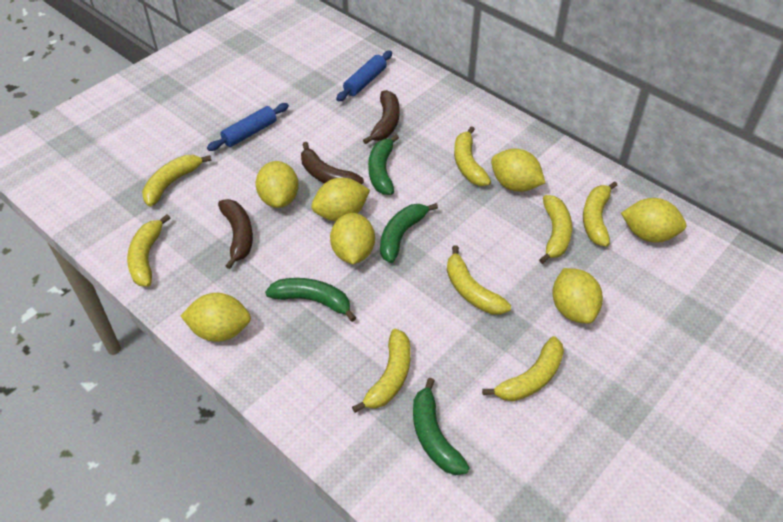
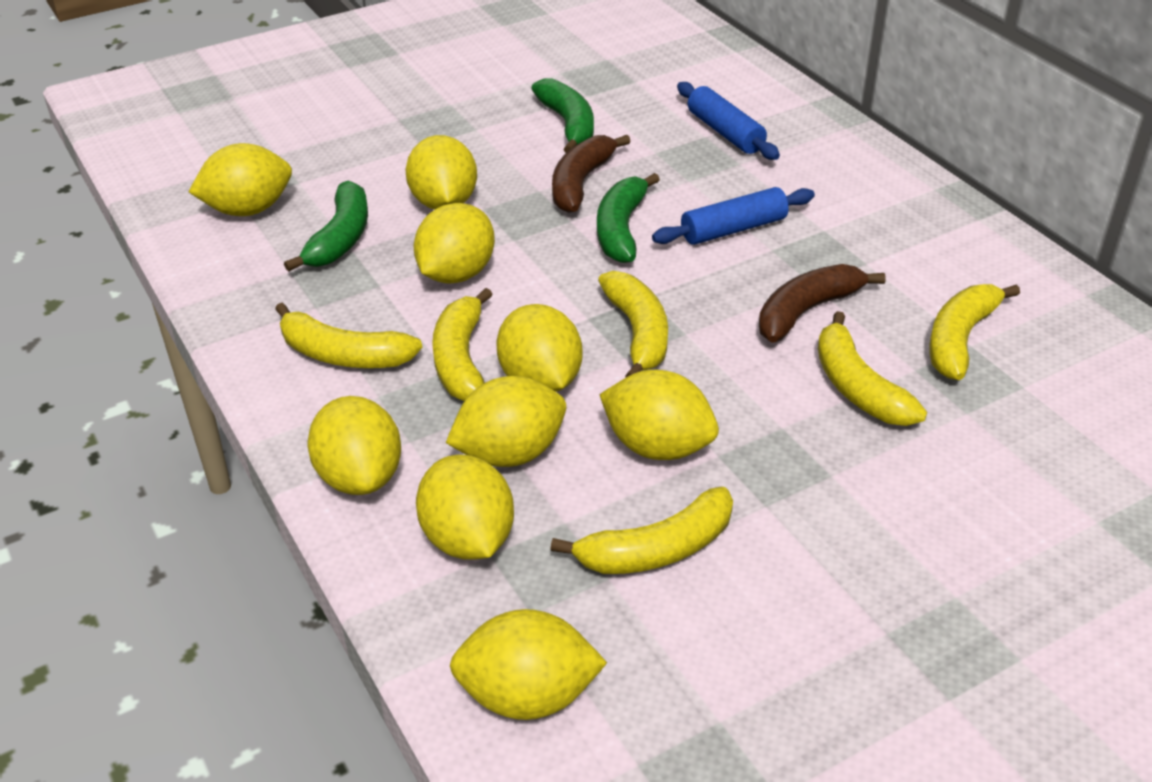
brown banana: 3 -> 2
green banana: 4 -> 3
yellow banana: 8 -> 6
yellow lemon: 7 -> 9

